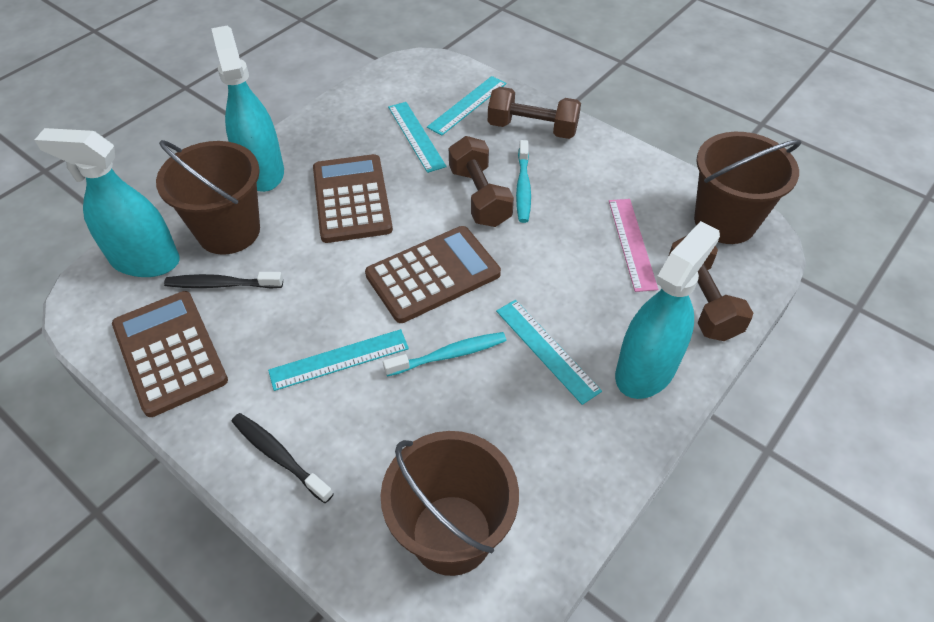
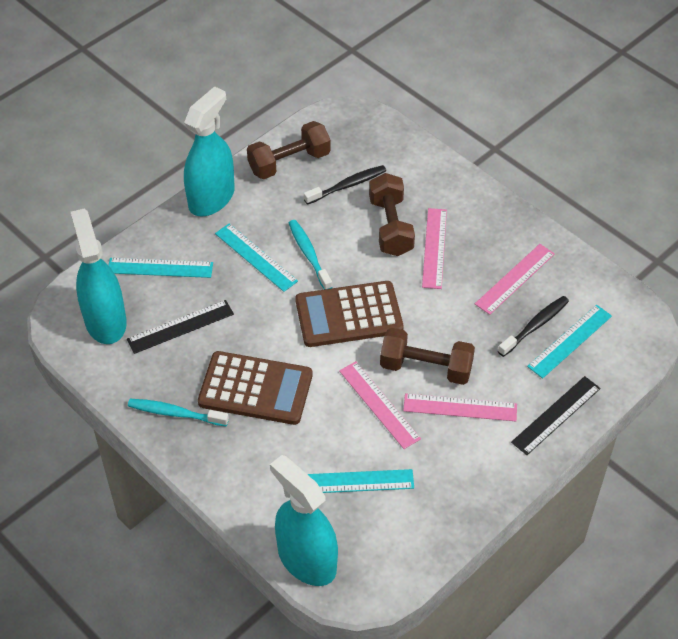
black ruler: 0 -> 2
brown bucket: 3 -> 0
brown calculator: 3 -> 2
pink ruler: 1 -> 4

